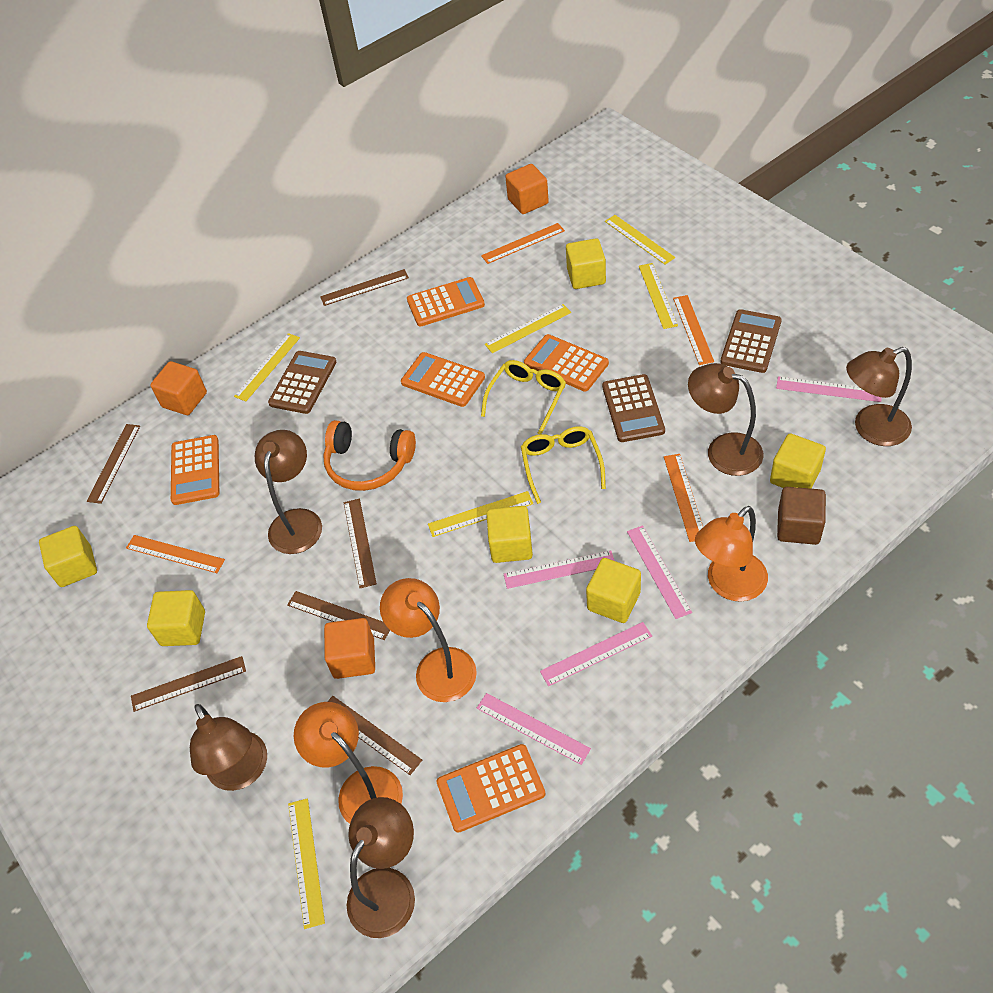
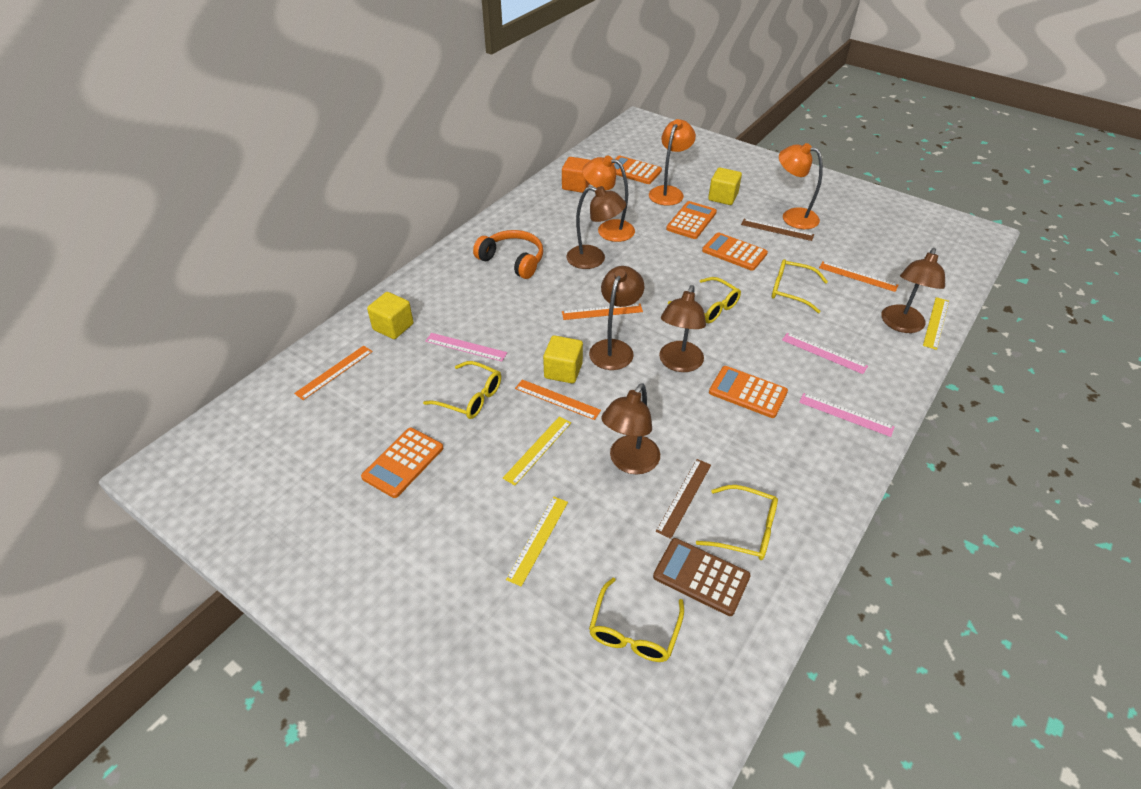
brown calculator: 3 -> 1
brown cube: 1 -> 0
brown ruler: 6 -> 2
orange cube: 3 -> 1
pink ruler: 5 -> 3
yellow cube: 6 -> 3
yellow glasses: 2 -> 5
yellow ruler: 6 -> 3

